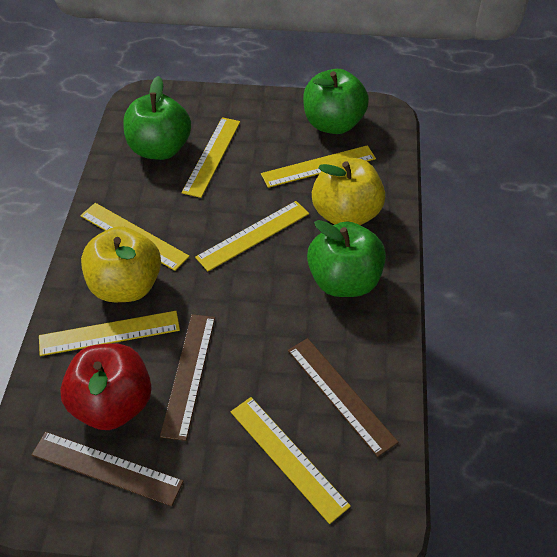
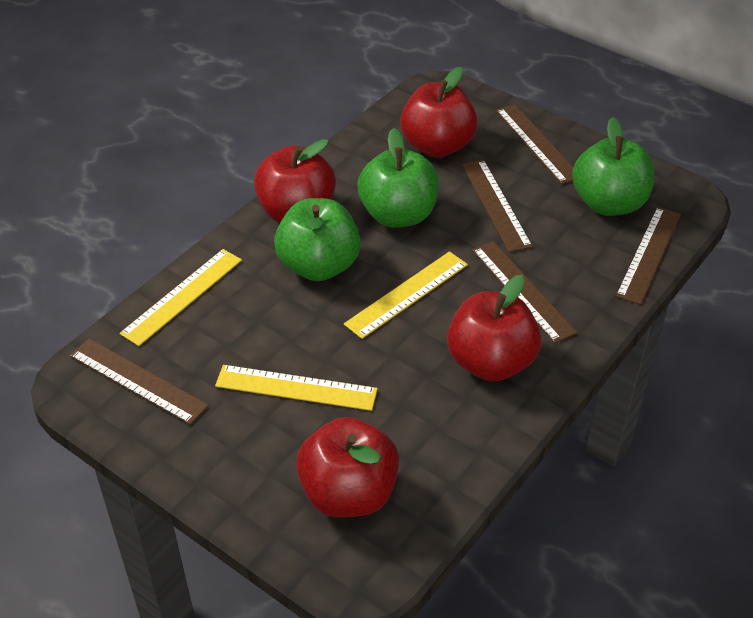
brown ruler: 3 -> 5
red apple: 1 -> 4
yellow apple: 2 -> 0
yellow ruler: 6 -> 3

